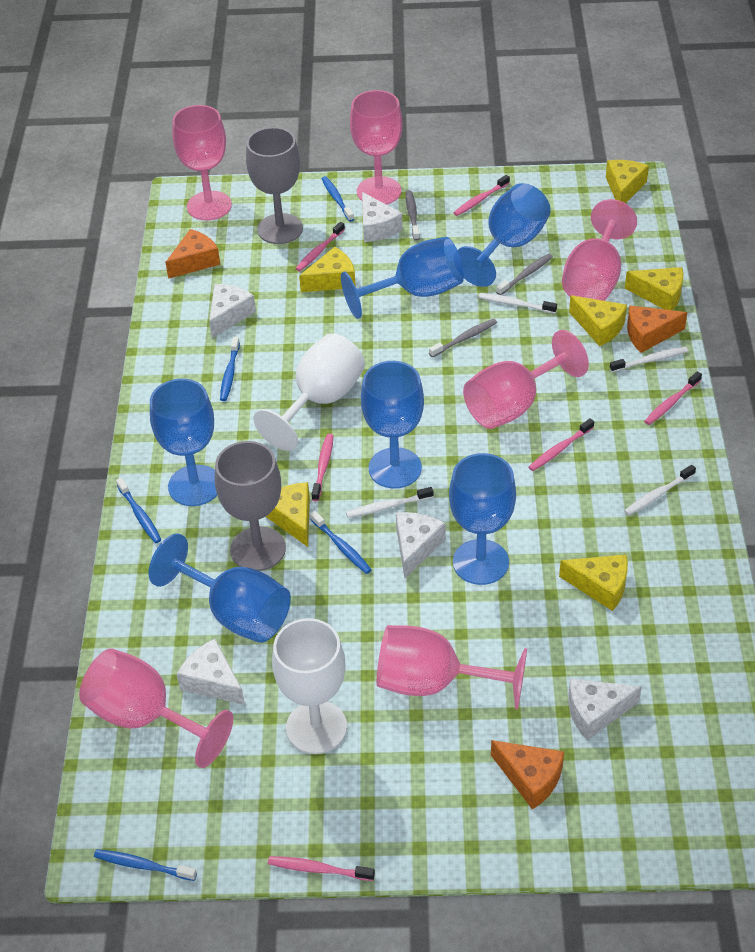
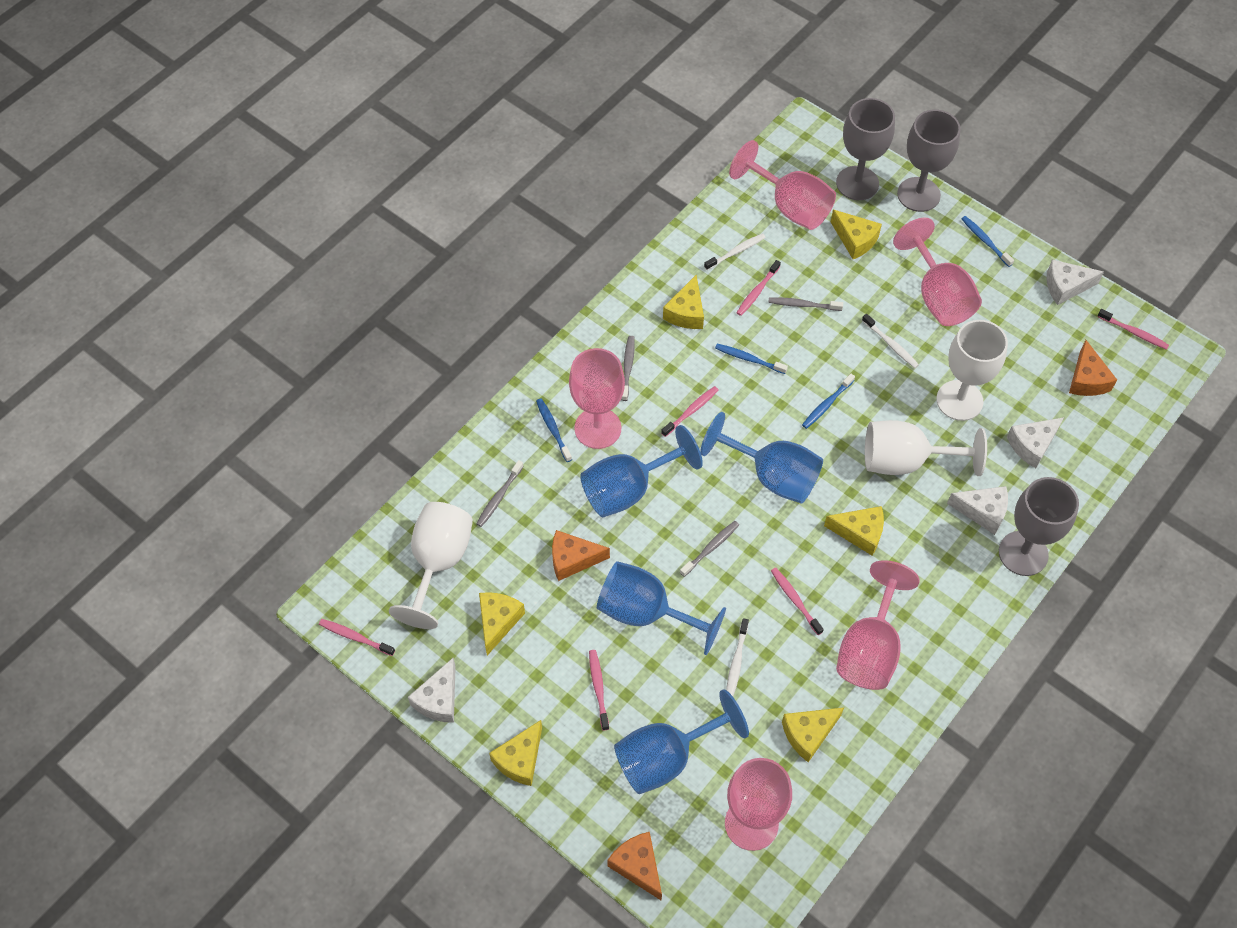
blue goblet: 6 -> 4
blue toothbrush: 5 -> 4
grey goblet: 2 -> 3
grey toothbrush: 3 -> 4
pink goblet: 6 -> 5
white cheese: 5 -> 4
white goblet: 2 -> 3
white toothbrush: 4 -> 3

